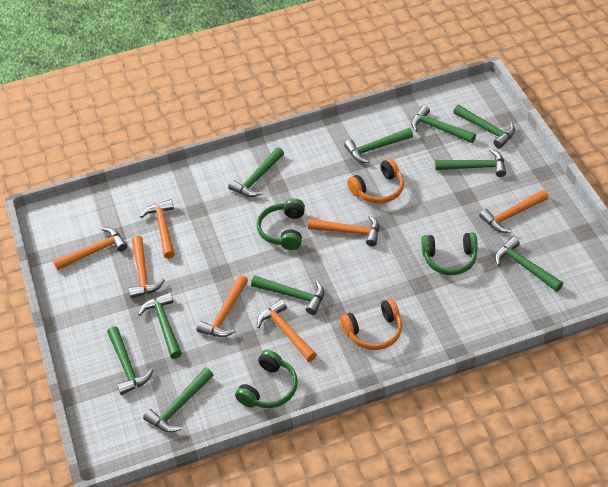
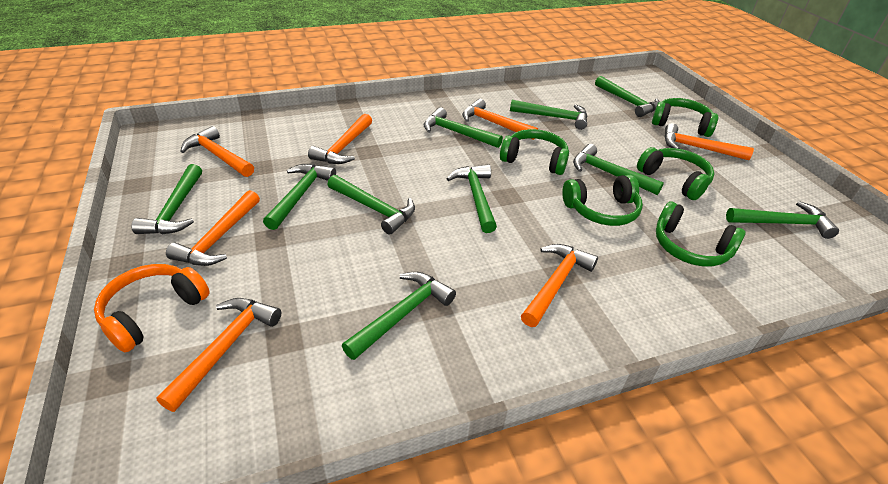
green headphones: 3 -> 5
orange headphones: 2 -> 1

